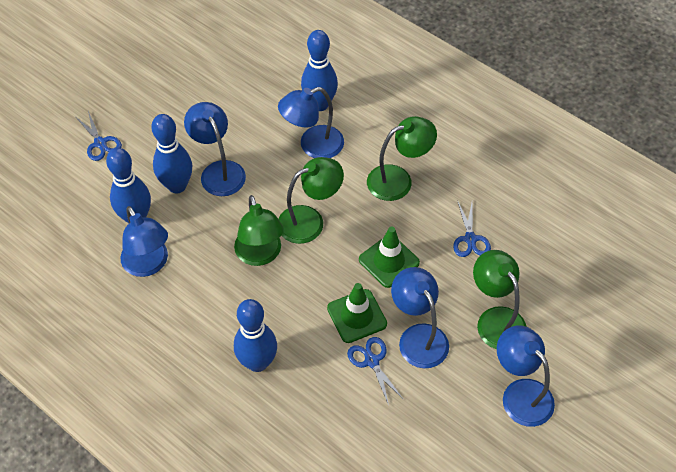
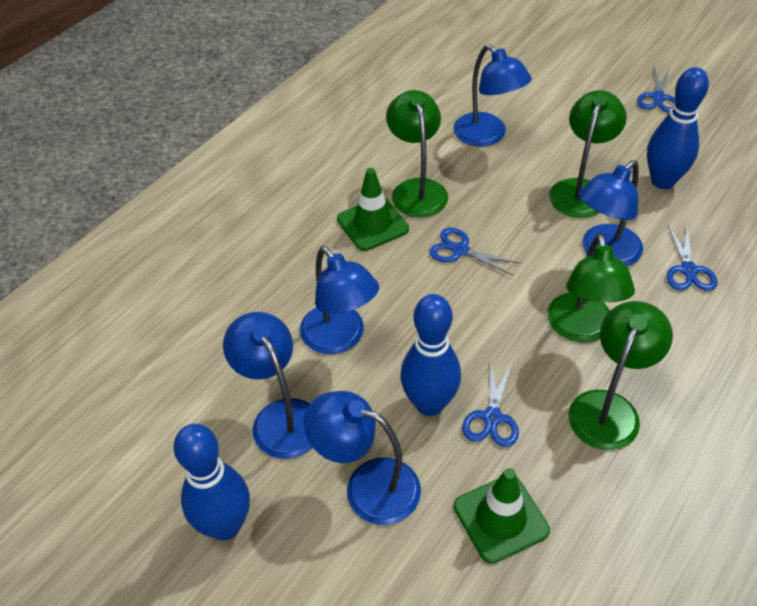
blue bowling pin: 4 -> 3
blue scissors: 3 -> 4

